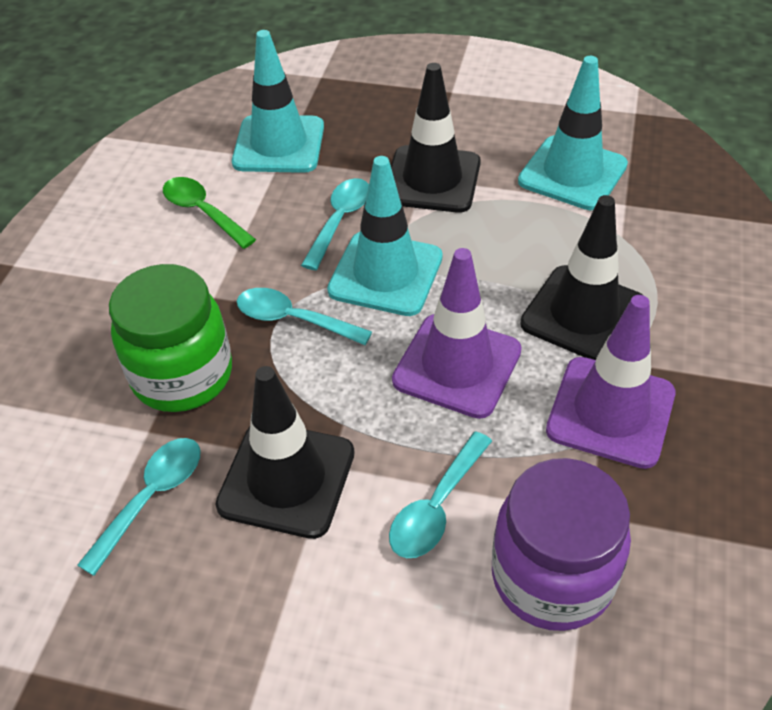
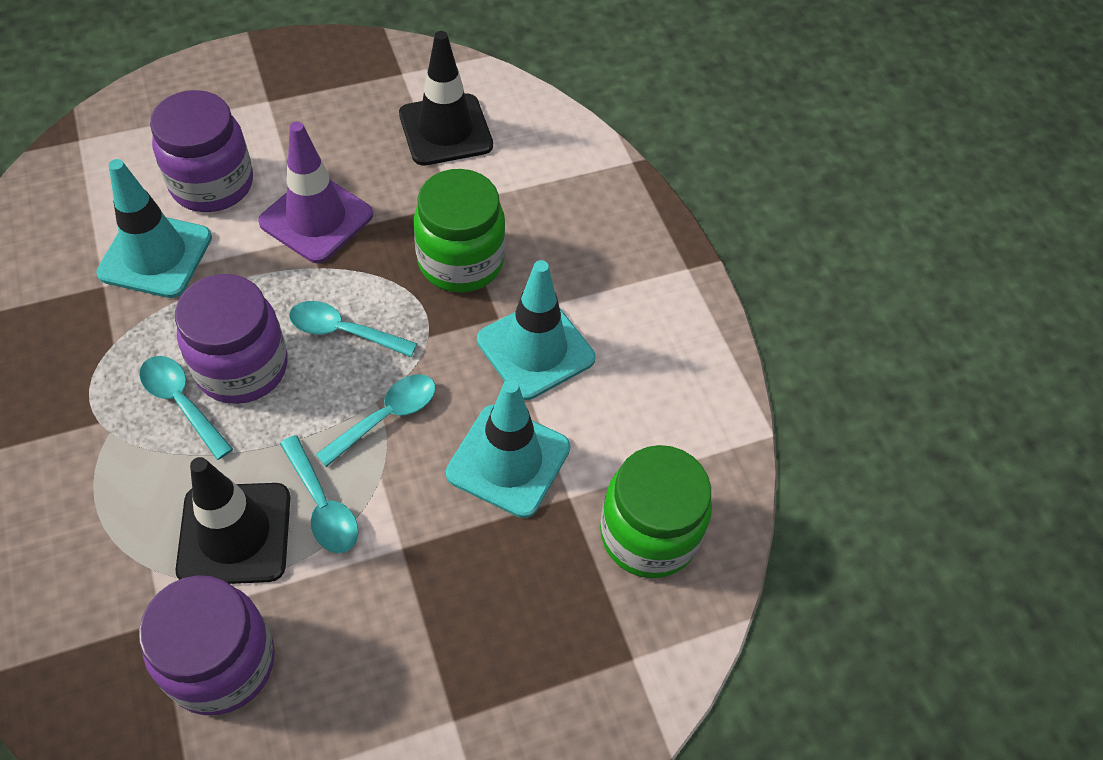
black traffic cone: 3 -> 2
green jar: 1 -> 2
green spoon: 1 -> 0
purple jar: 1 -> 3
purple traffic cone: 2 -> 1

